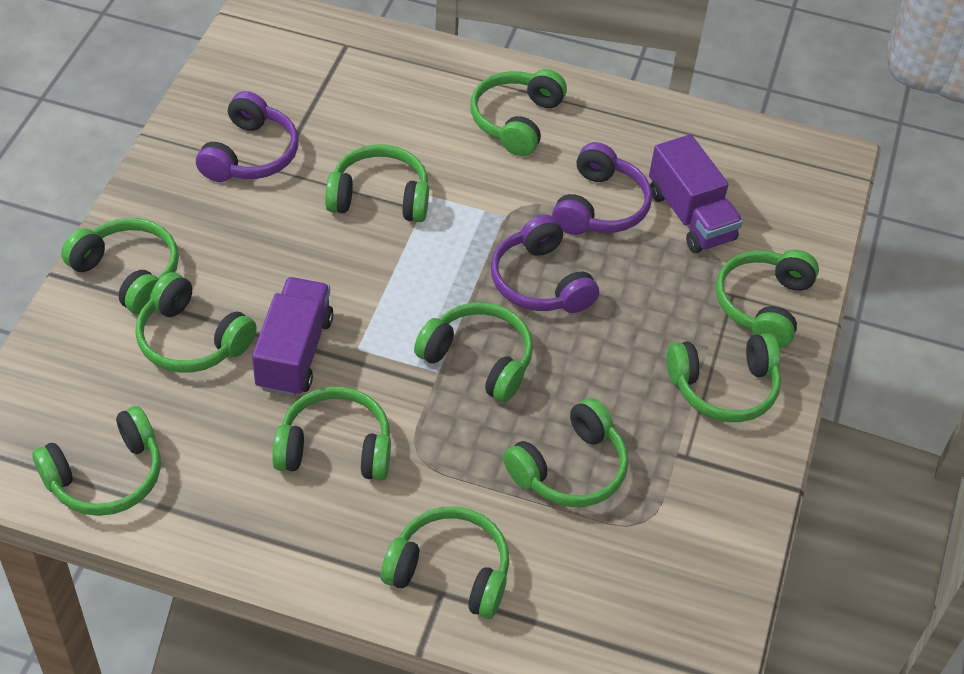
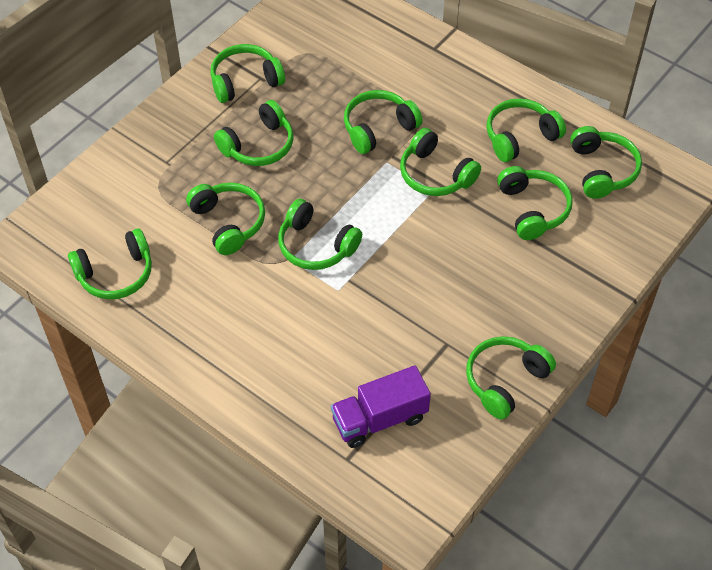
purple headphones: 3 -> 0
purple truck: 2 -> 1

